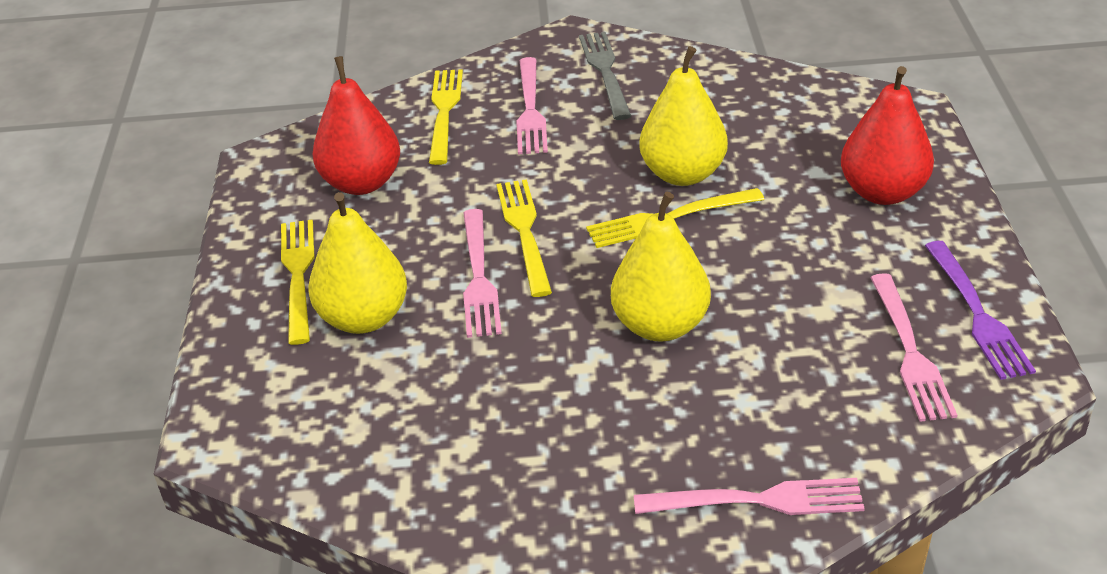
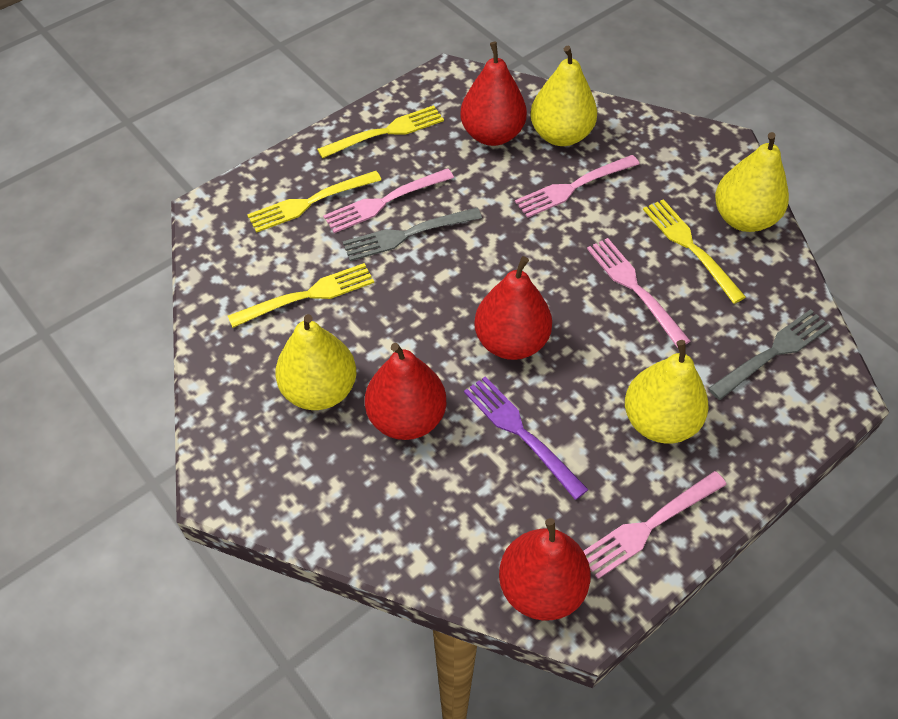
grey fork: 1 -> 2
red pear: 2 -> 4
yellow pear: 3 -> 4

